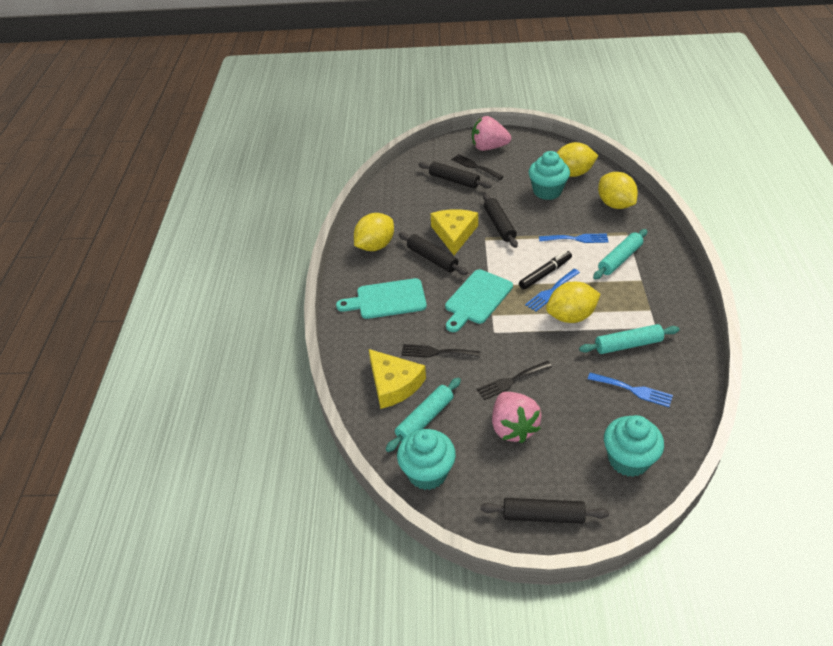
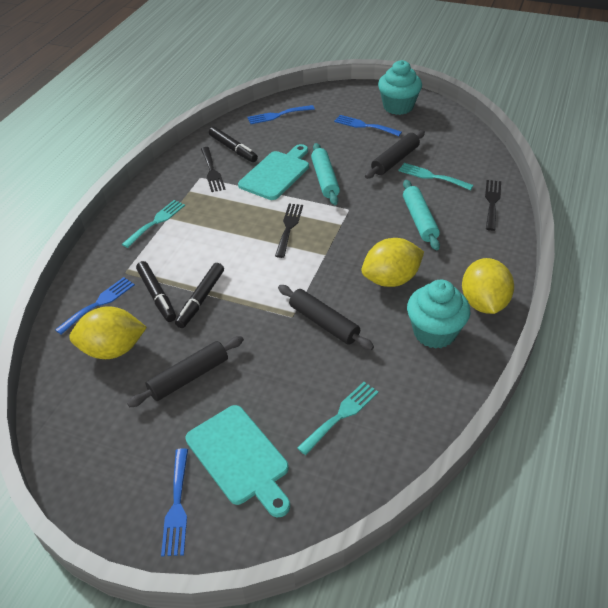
black marker: 1 -> 3
black rolling pin: 4 -> 3
blue fork: 3 -> 4
pink strawberry: 2 -> 0
turquoise cupcake: 3 -> 2
turquoise fork: 0 -> 3
turquoise rolling pin: 3 -> 2
yellow cheese: 2 -> 0
yellow lemon: 4 -> 3

